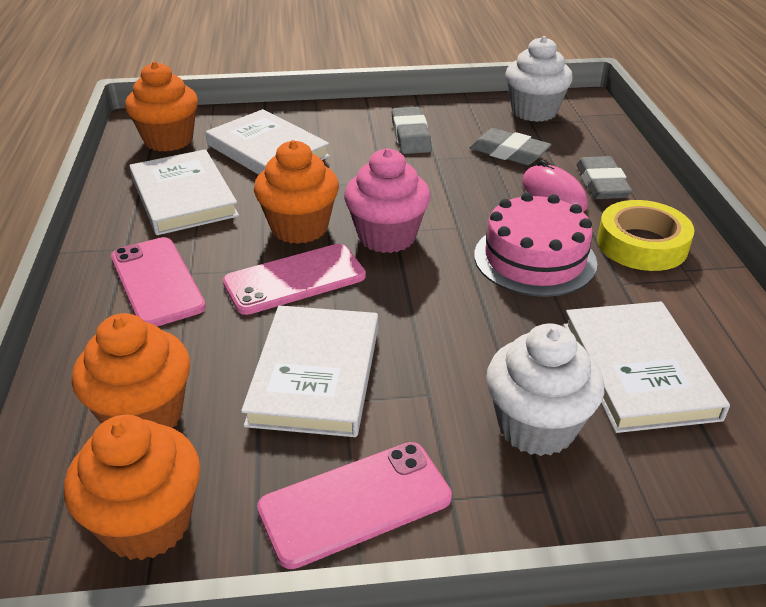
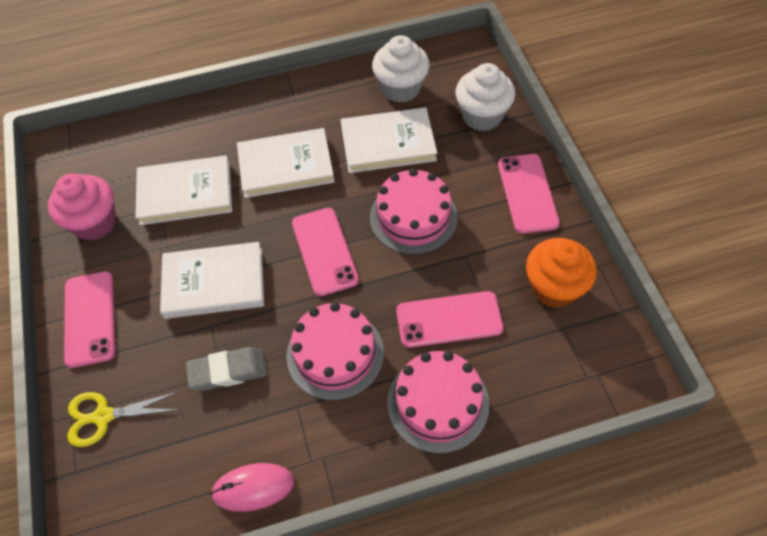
grey eraser: 3 -> 1
orange cupcake: 4 -> 1
pink cake: 1 -> 3
pink phone: 3 -> 4
yellow scissors: 0 -> 1
yellow tape: 1 -> 0

